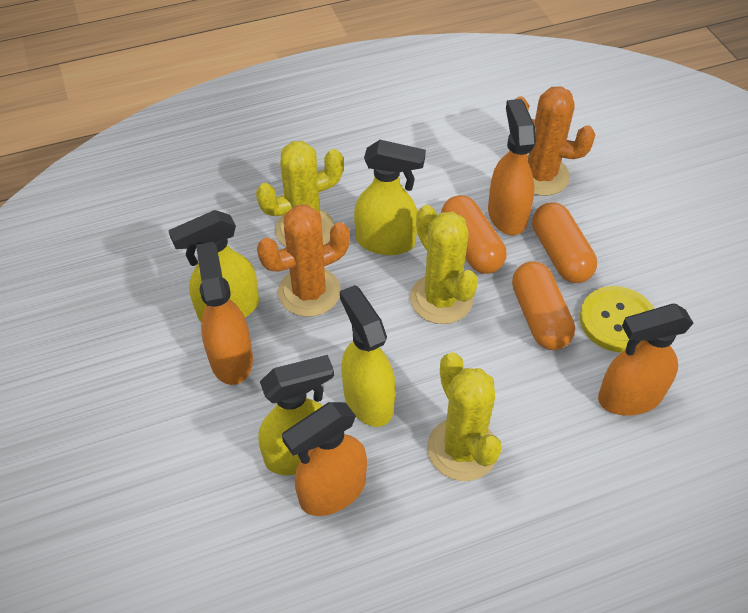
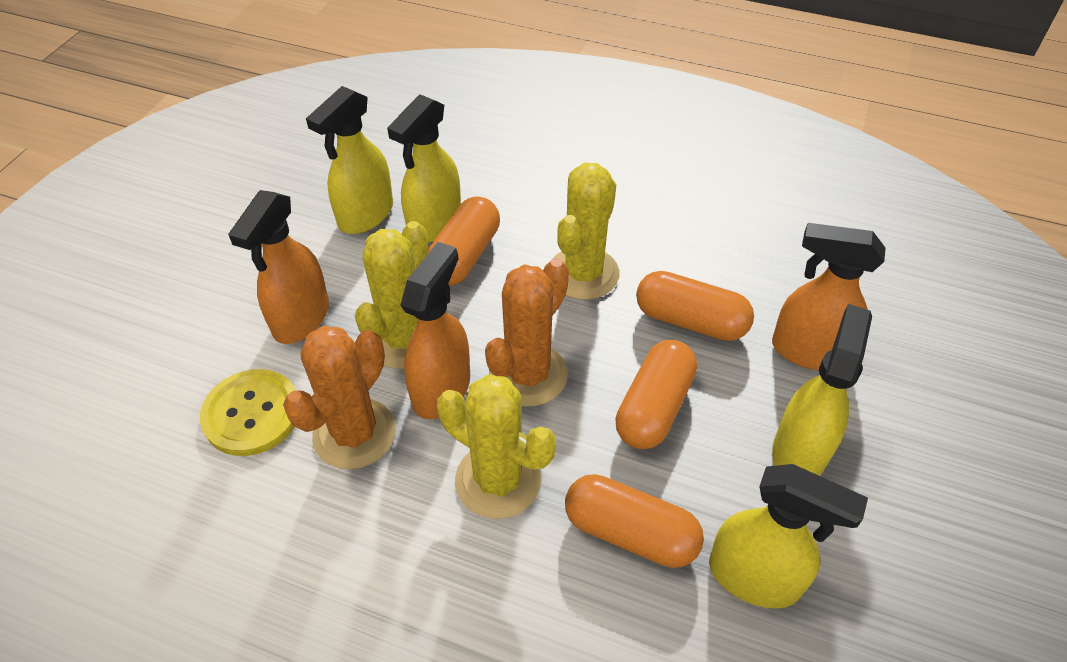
orange capsule: 3 -> 4
orange spray bottle: 4 -> 3

